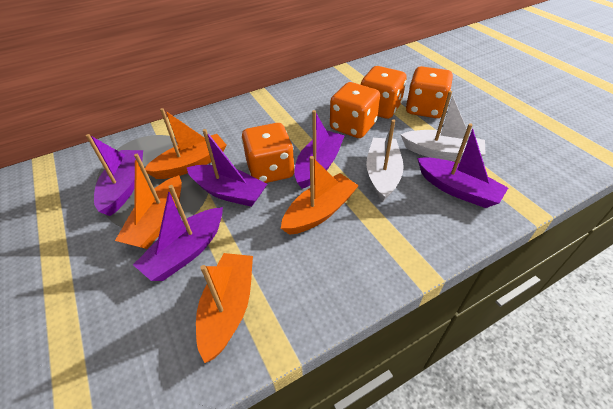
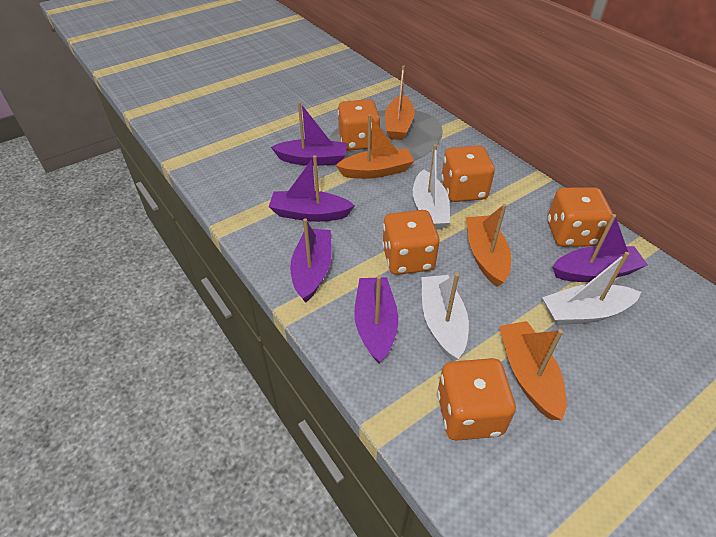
orange dice: 4 -> 5
white boat: 2 -> 3

